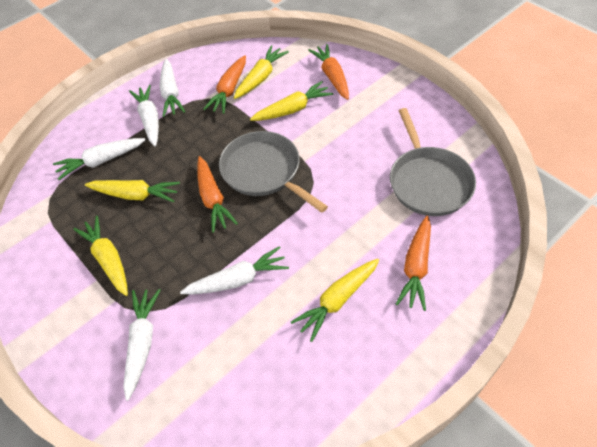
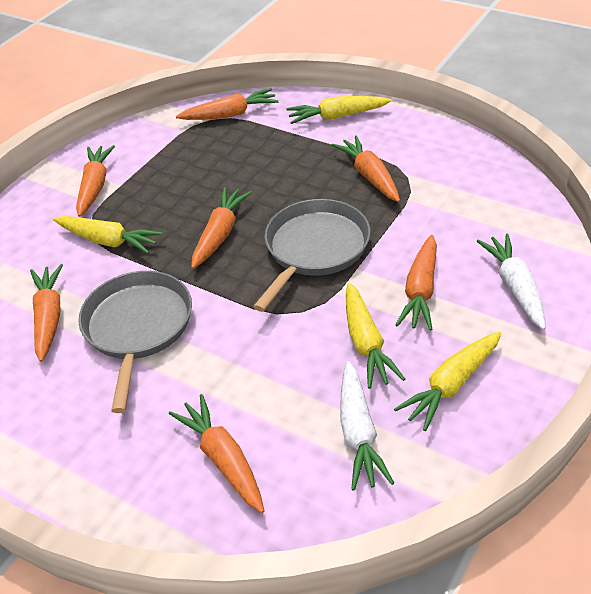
orange carrot: 4 -> 7
white carrot: 5 -> 2
yellow carrot: 5 -> 4

